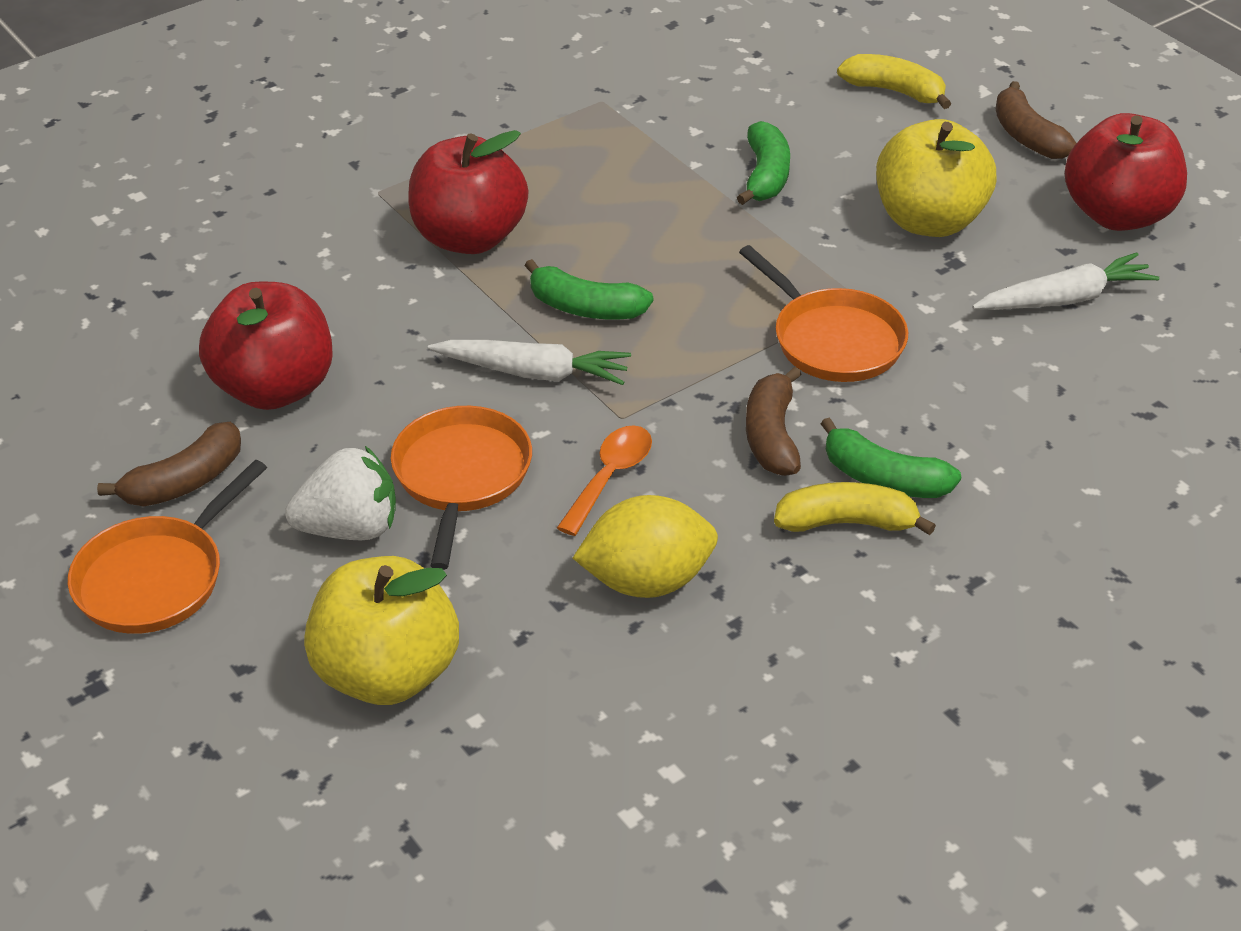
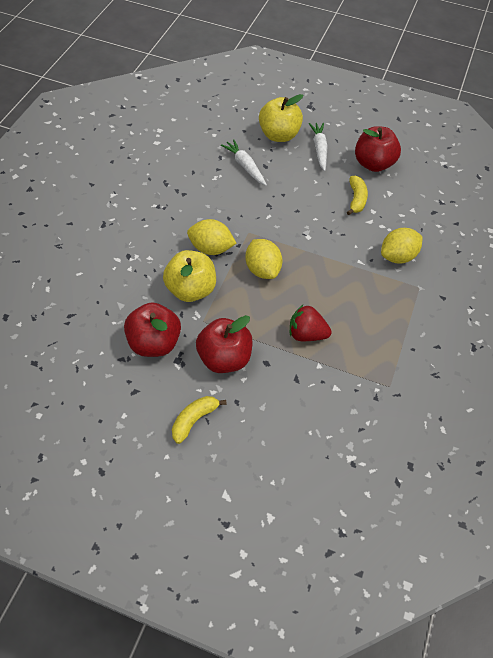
brown banana: 3 -> 0
green banana: 3 -> 0
orange pan: 3 -> 0
orange spoon: 1 -> 0
red strawberry: 0 -> 1
white strawberry: 1 -> 0
yellow lemon: 1 -> 3

